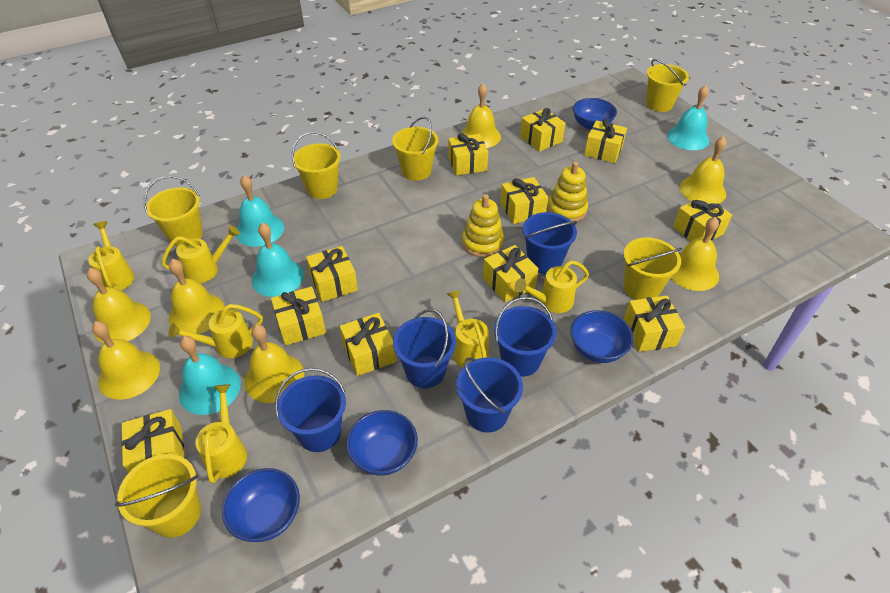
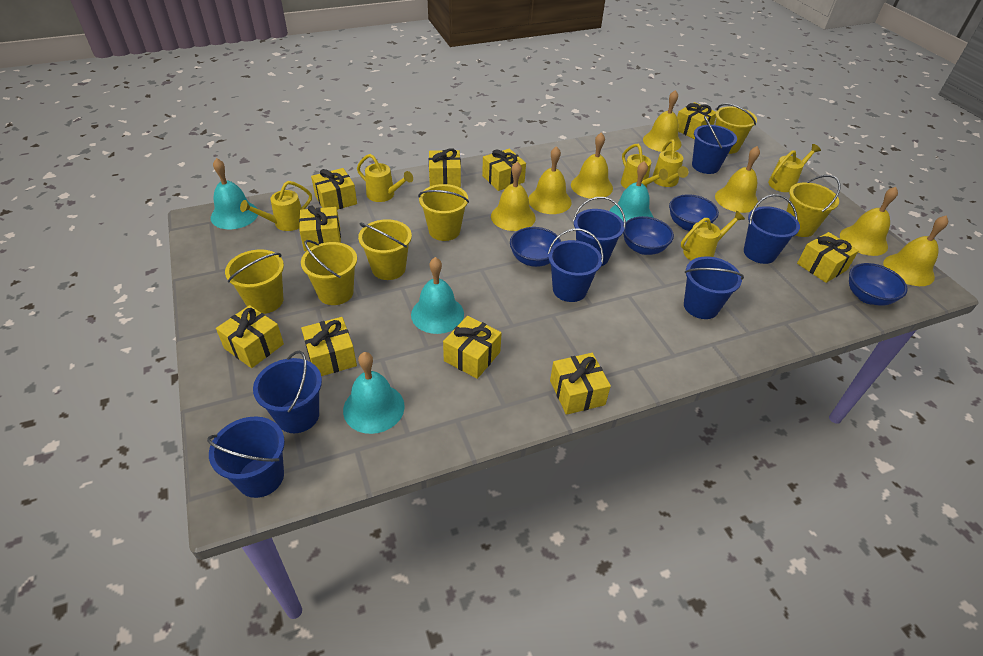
blue bucket: 5 -> 7
yellow gift: 11 -> 10
yellow stacking toy: 2 -> 0

